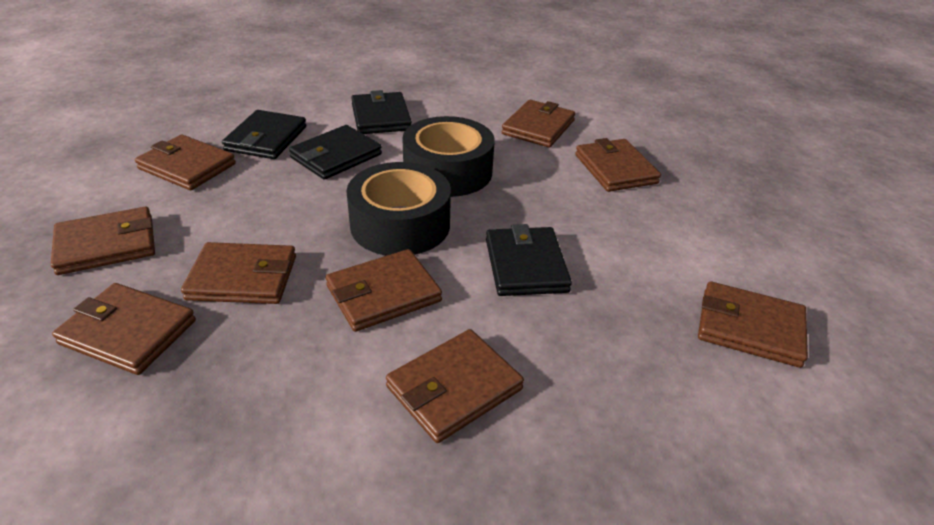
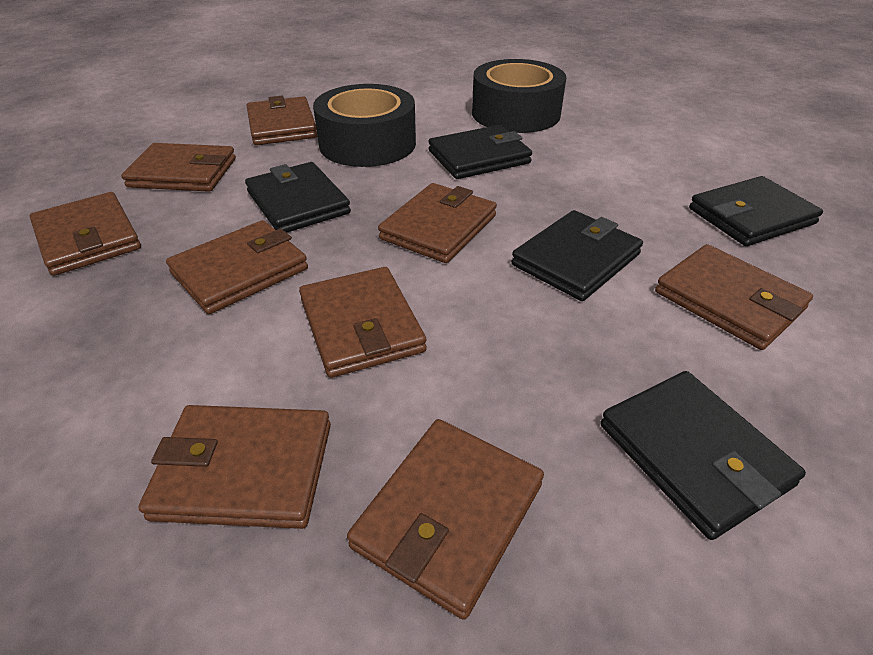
black wallet: 4 -> 5

